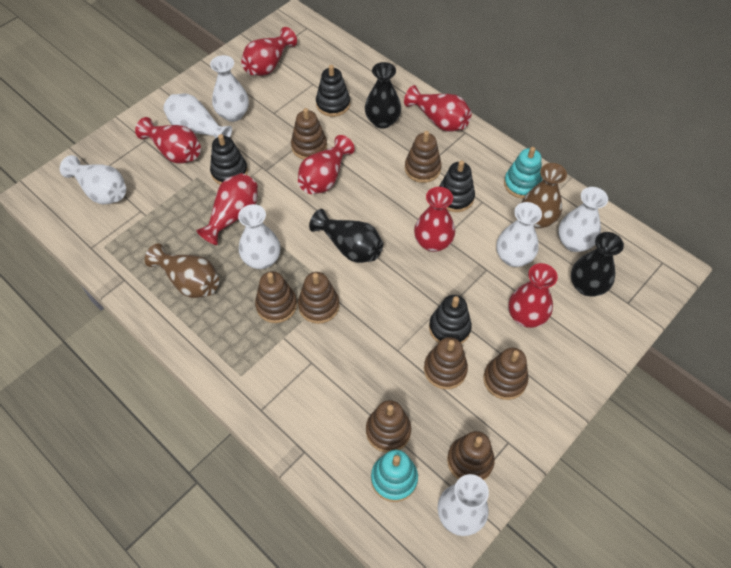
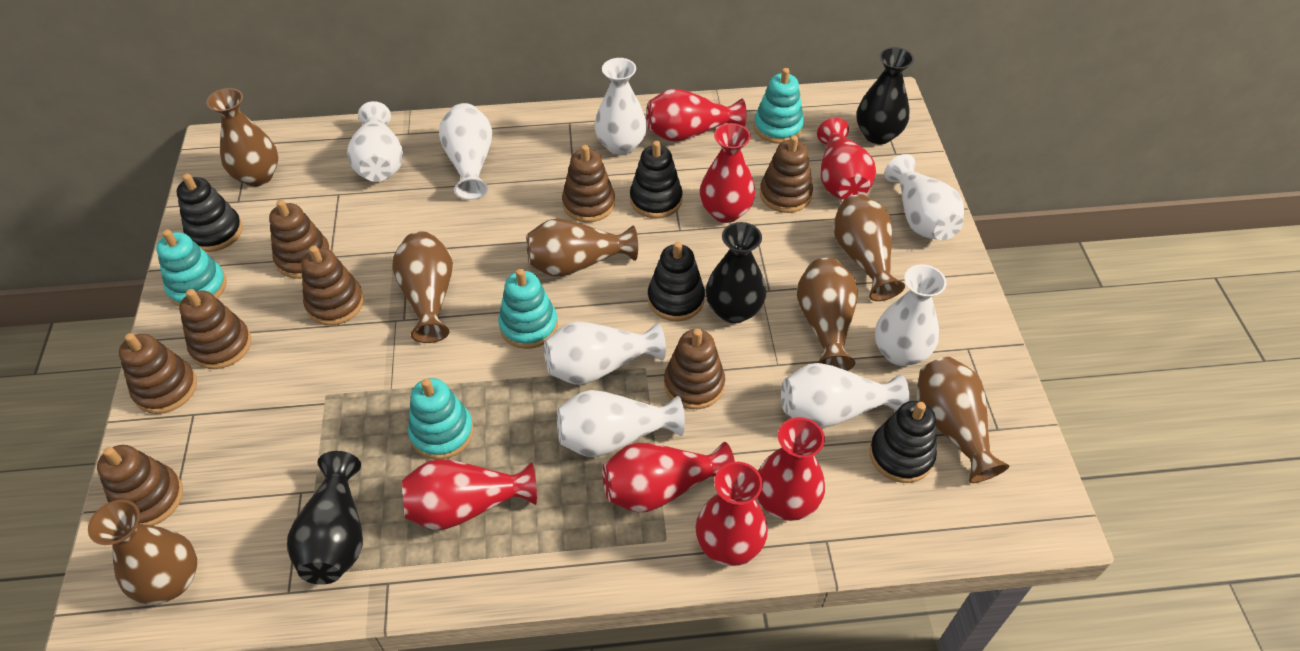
brown vase: 2 -> 7
turquoise stacking toy: 2 -> 4
white vase: 7 -> 8

